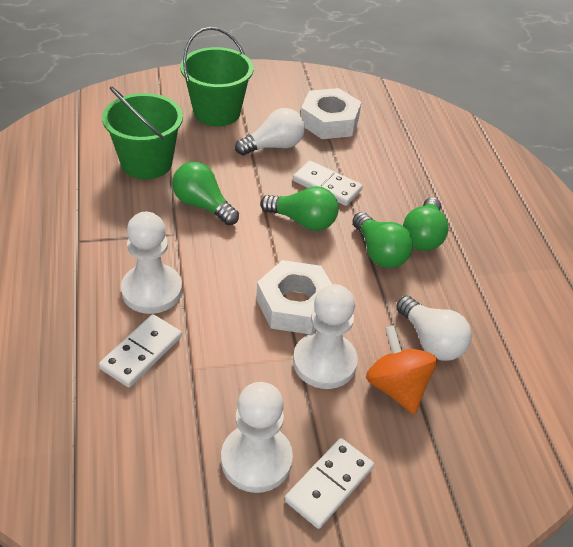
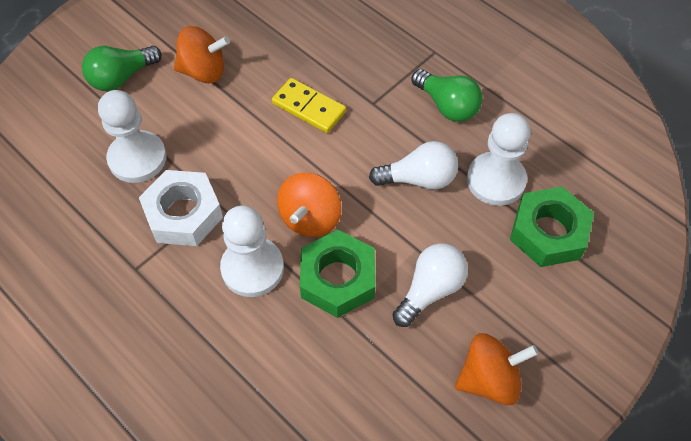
green bucket: 2 -> 0
green light bulb: 4 -> 2
green nut: 0 -> 2
orange spinning top: 1 -> 3
white domino: 3 -> 0
white nut: 2 -> 1
yellow domino: 0 -> 1

